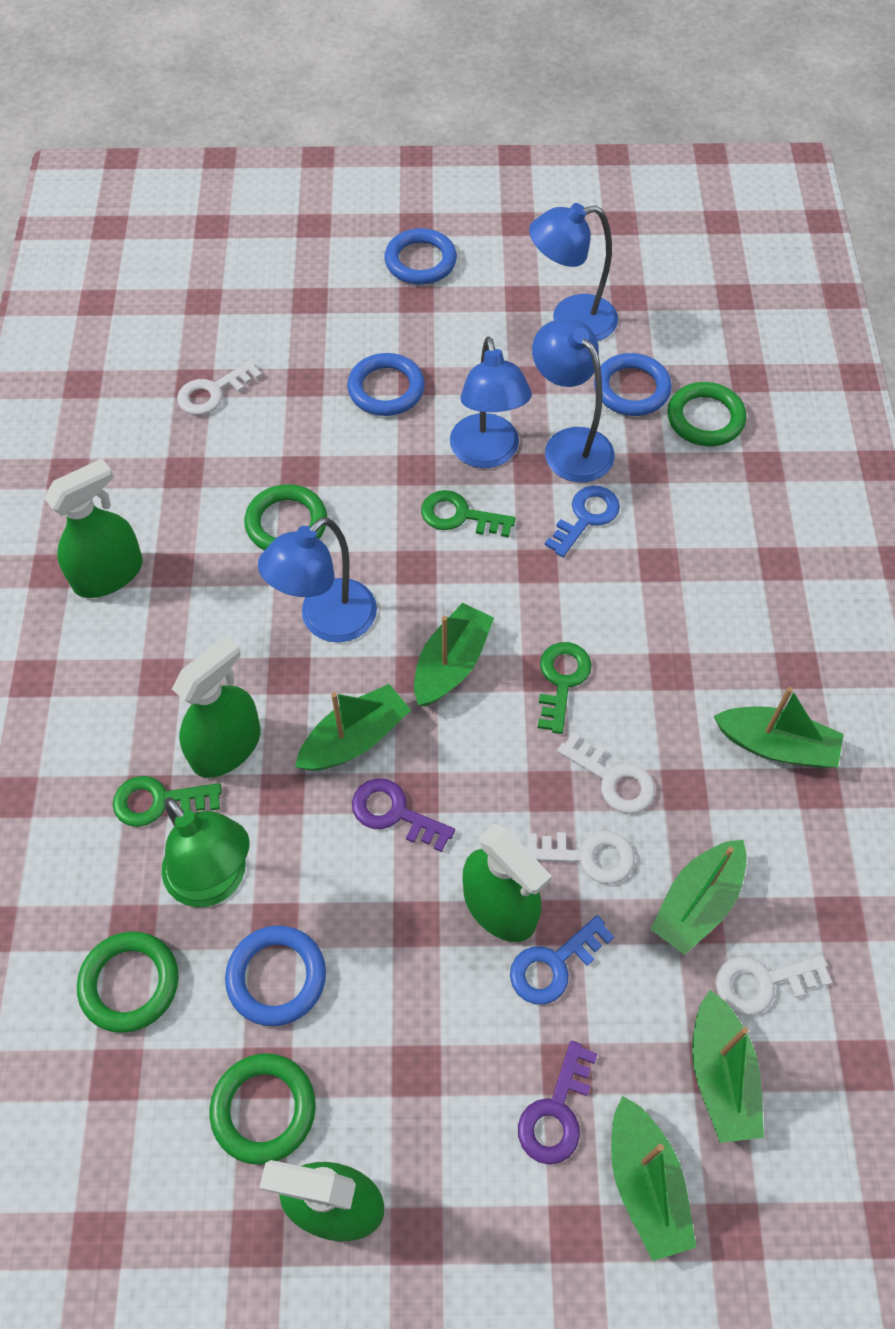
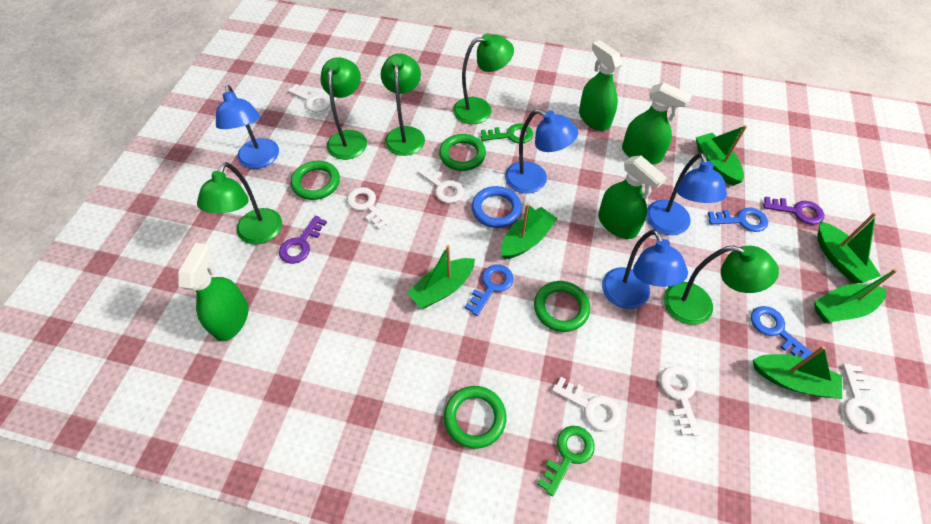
blue key: 2 -> 3
blue ring: 4 -> 1
green key: 3 -> 2
green lamp: 1 -> 5
white key: 4 -> 6

